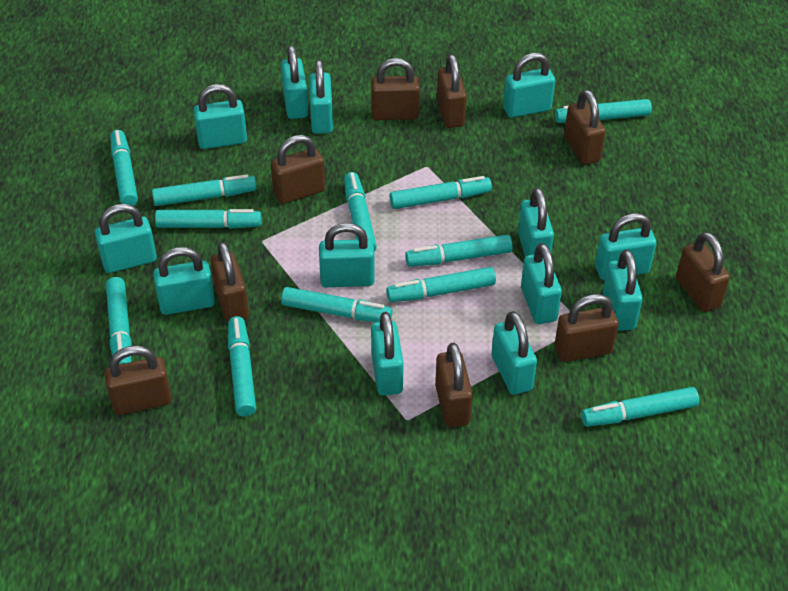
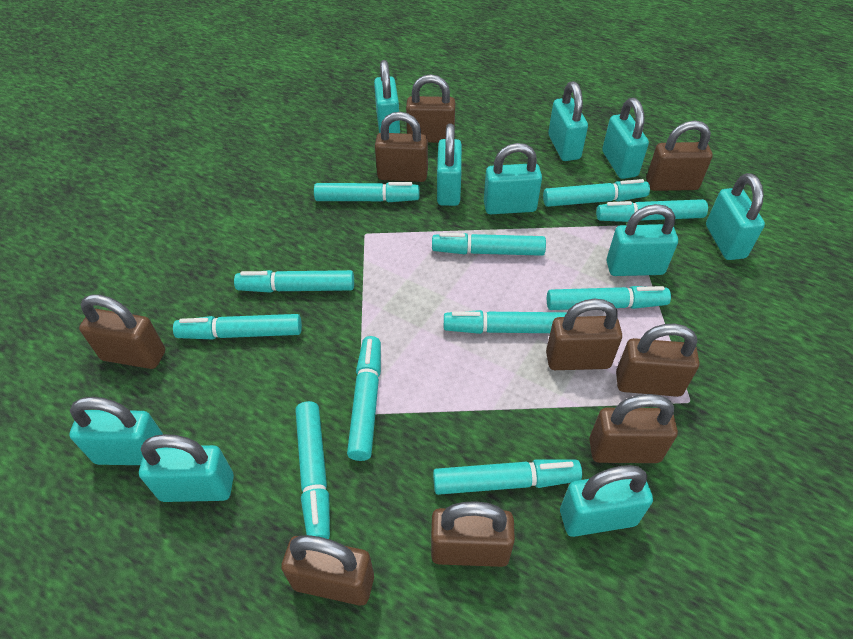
turquoise marker: 12 -> 11
turquoise padlock: 13 -> 10

